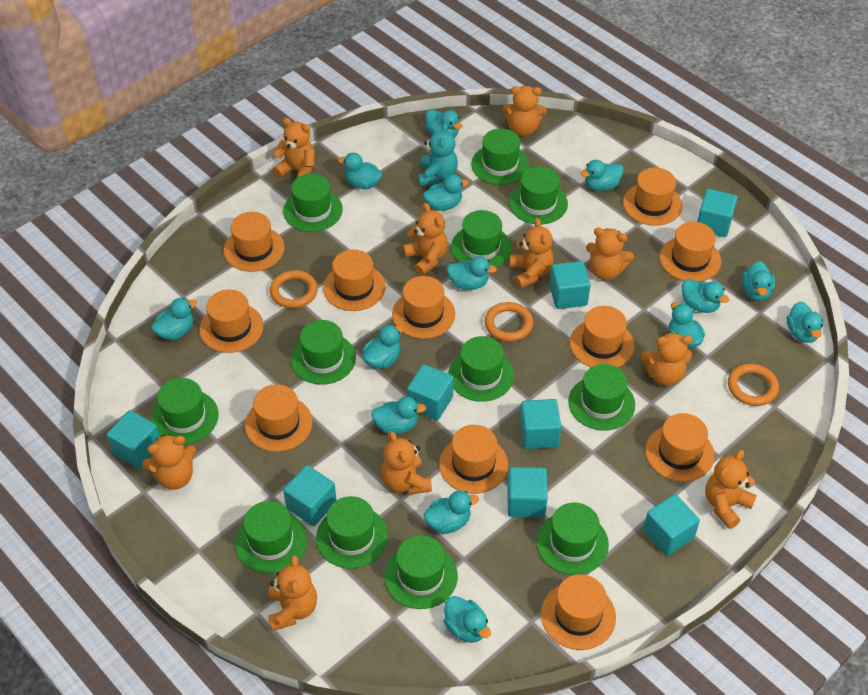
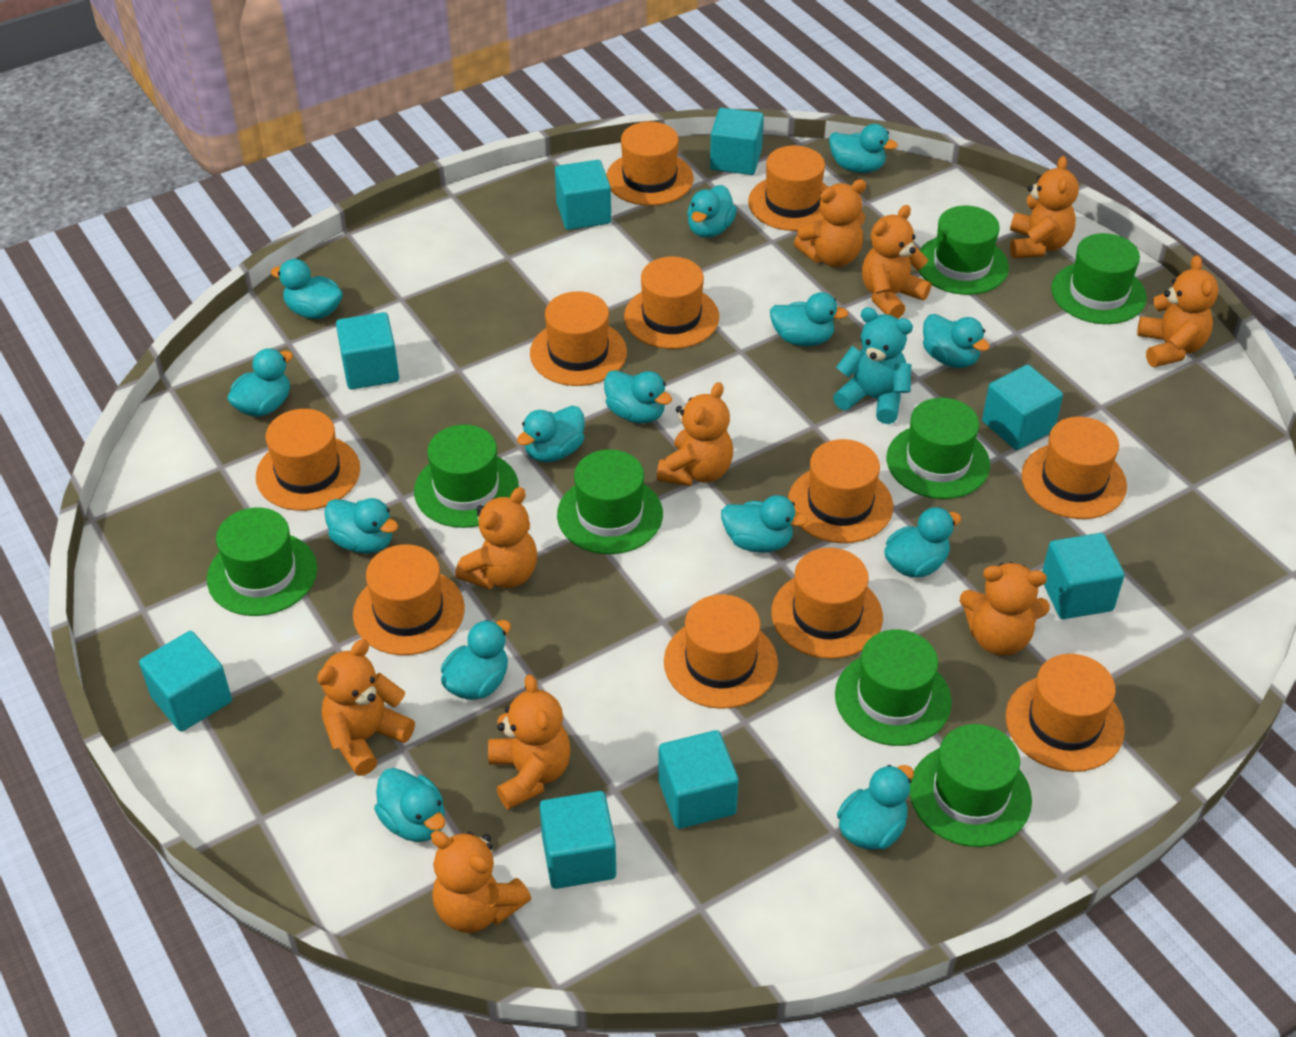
green hat: 12 -> 8
orange ring: 3 -> 0

